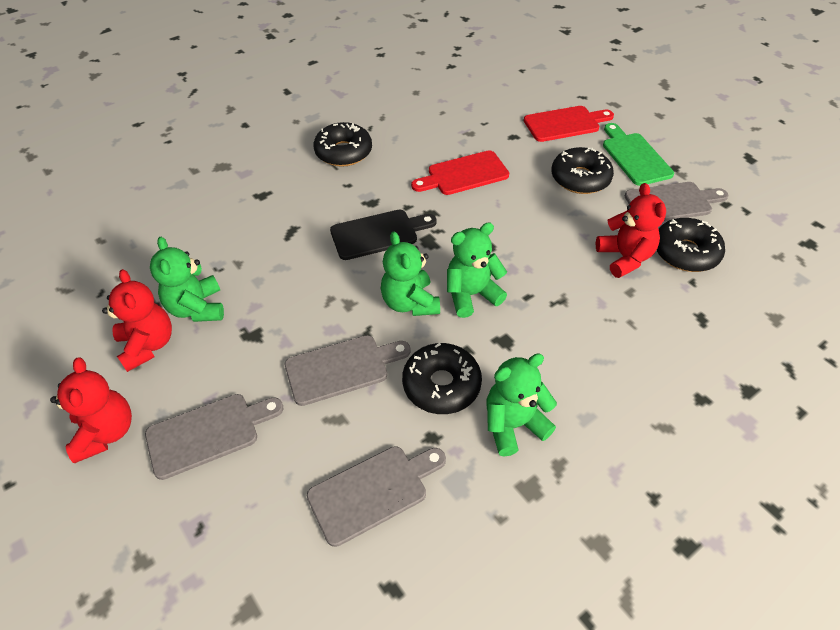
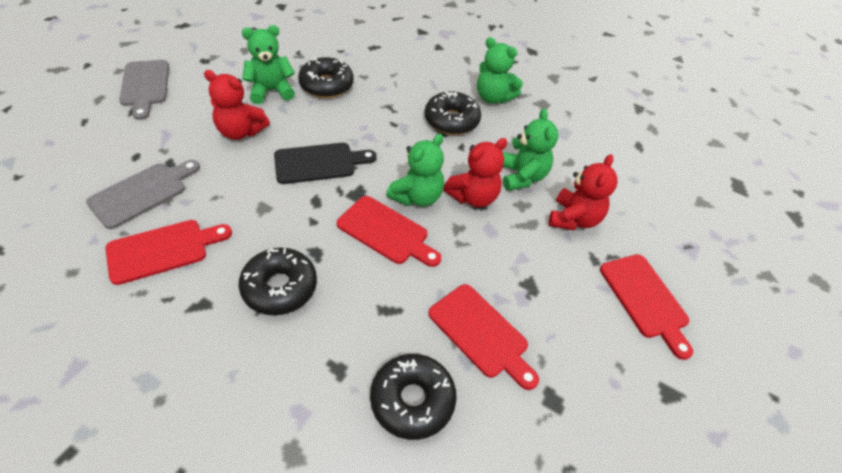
green cutting board: 1 -> 0
grey cutting board: 4 -> 2
red cutting board: 2 -> 4

